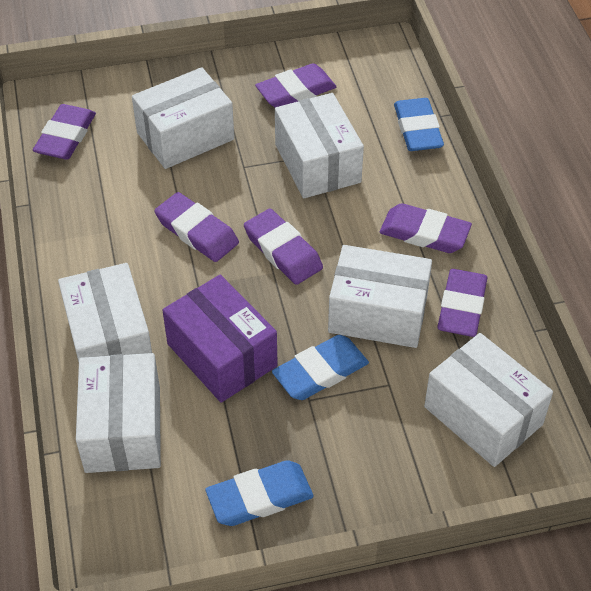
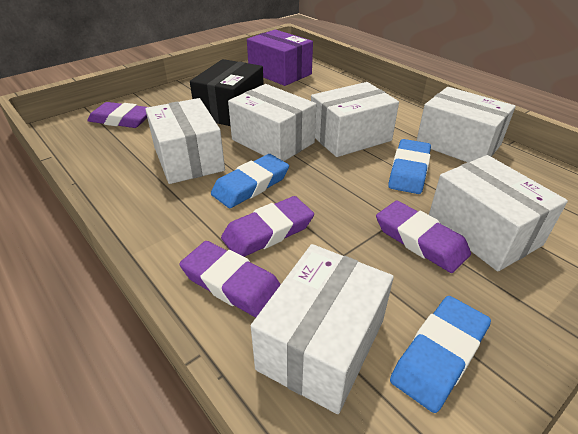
black box: 0 -> 1
purple eraser: 6 -> 4

